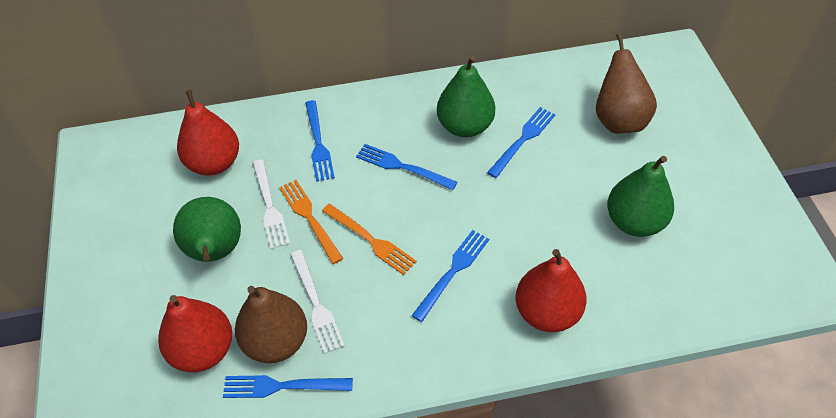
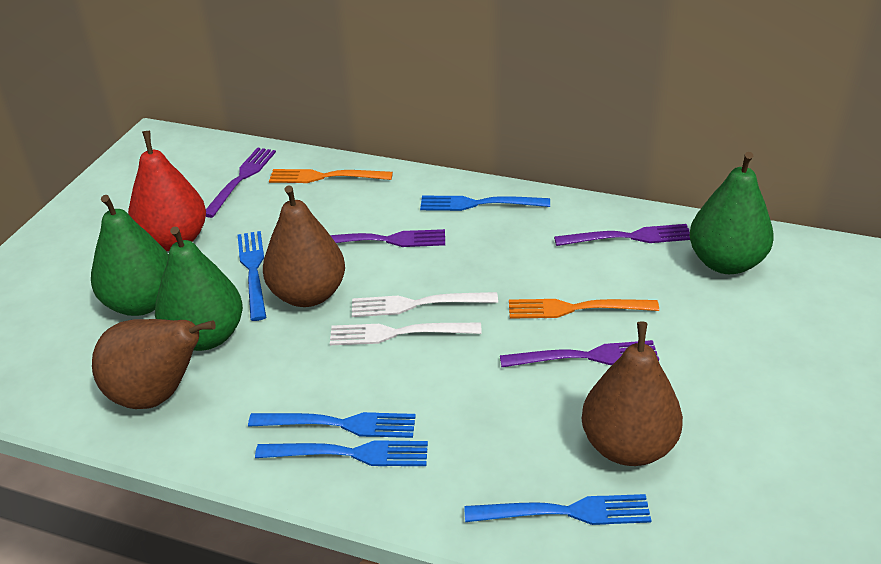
brown pear: 2 -> 3
purple fork: 0 -> 4
red pear: 3 -> 1

